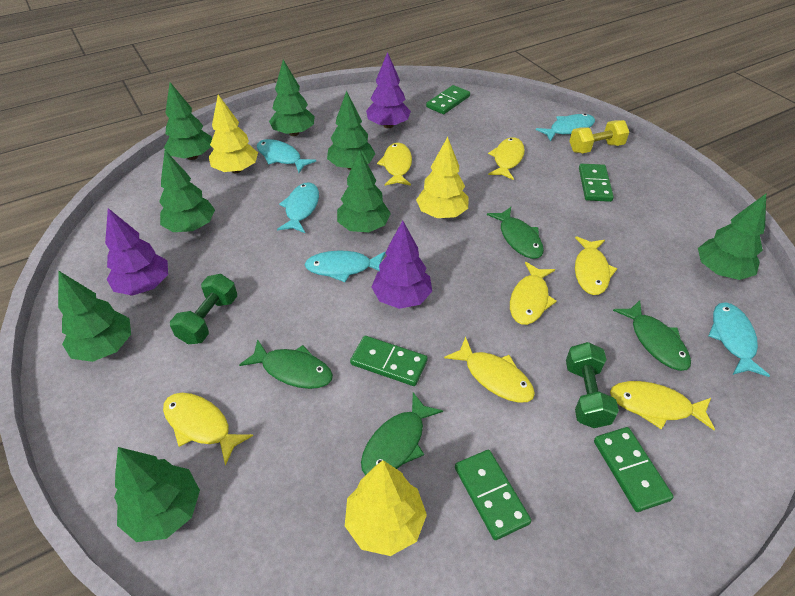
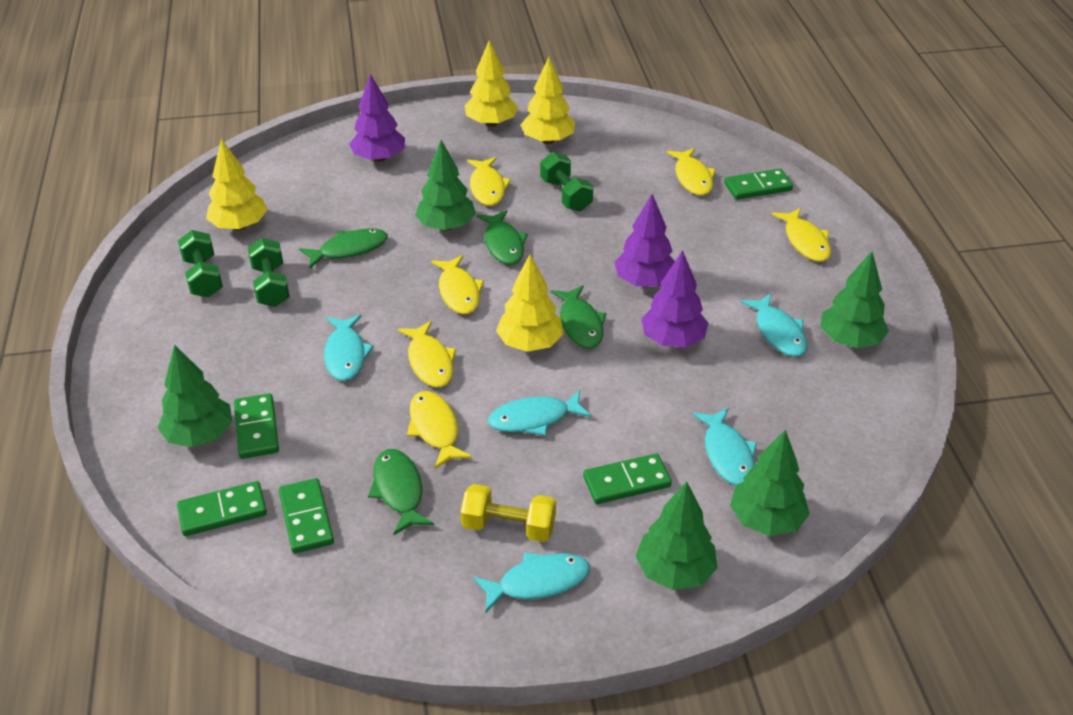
green dumbbell: 2 -> 3
green tree: 8 -> 5
yellow fish: 7 -> 6
yellow tree: 3 -> 4

